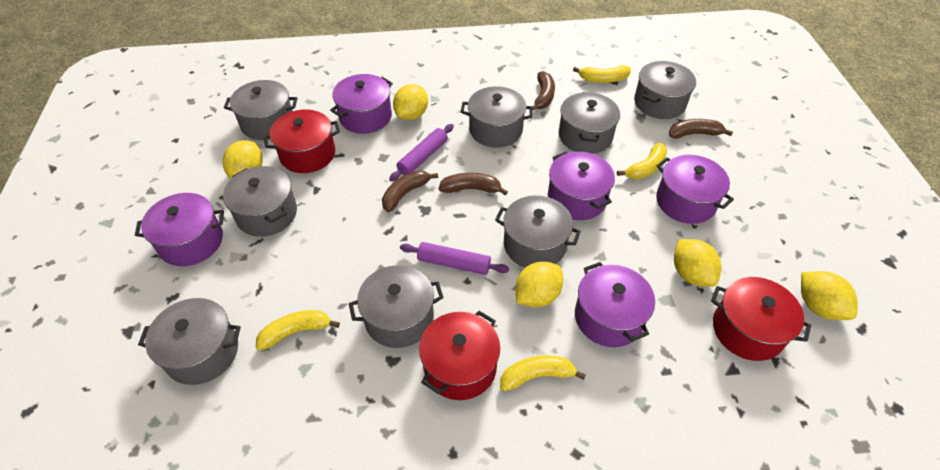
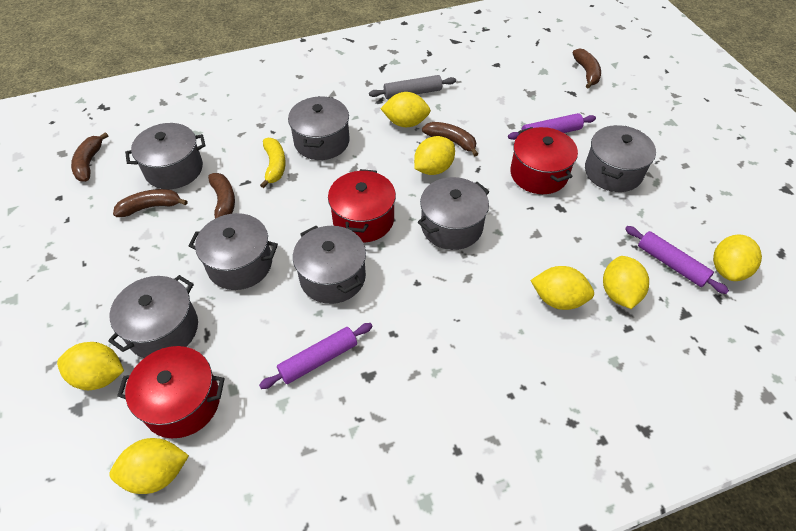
brown banana: 4 -> 5
grey pot: 8 -> 7
grey rolling pin: 0 -> 1
purple pot: 5 -> 0
purple rolling pin: 2 -> 3
yellow banana: 4 -> 1
yellow lemon: 5 -> 7

